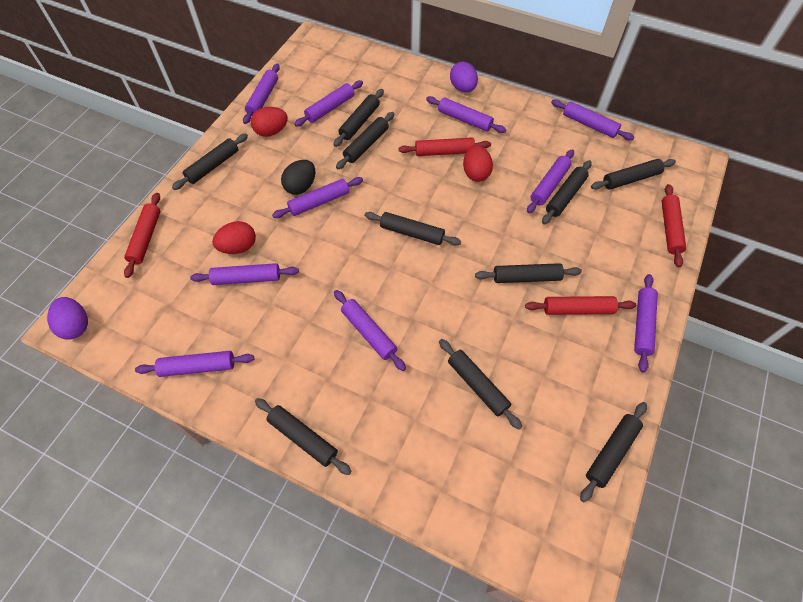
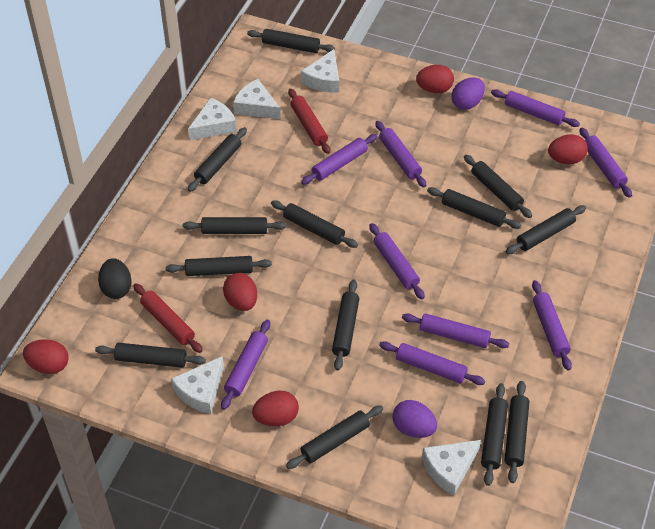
black rolling pin: 10 -> 13
purple rolling pin: 10 -> 9
red egg: 3 -> 5
red rolling pin: 4 -> 2
white cheese: 0 -> 5

